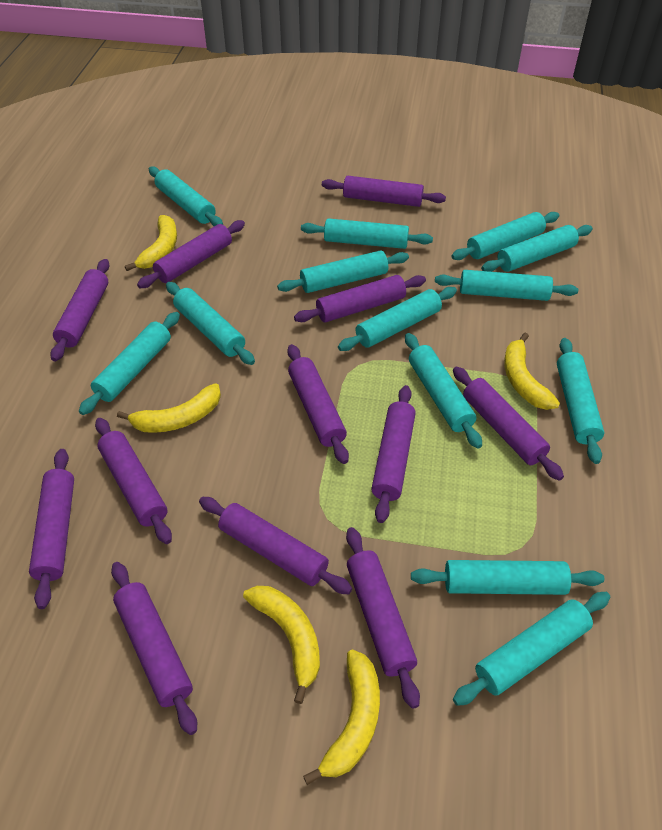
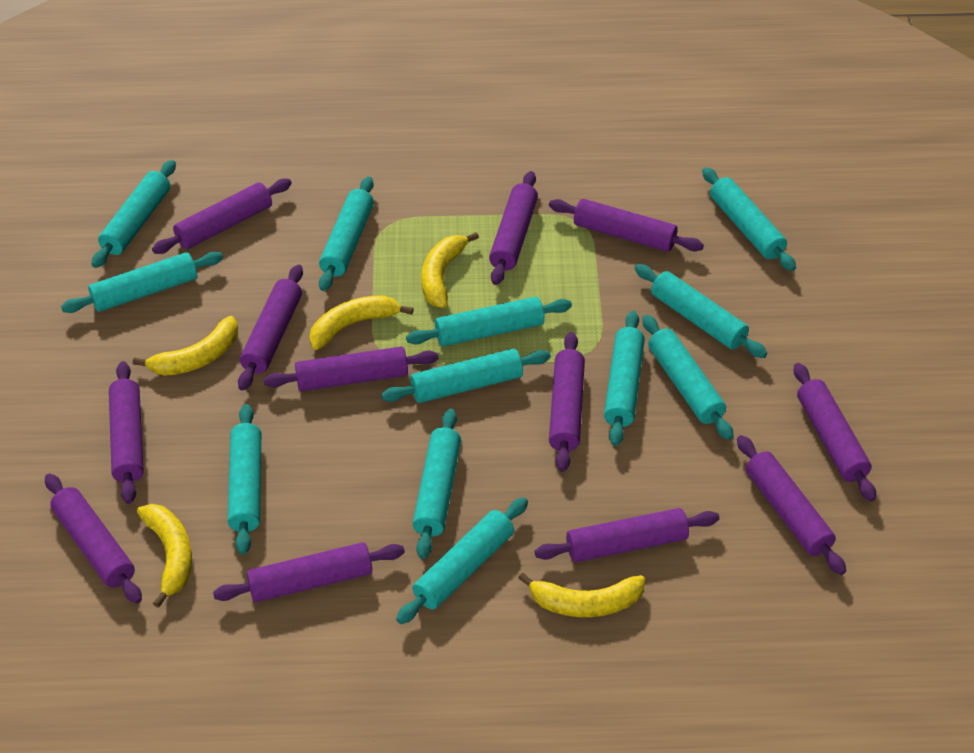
turquoise rolling pin: 13 -> 12

